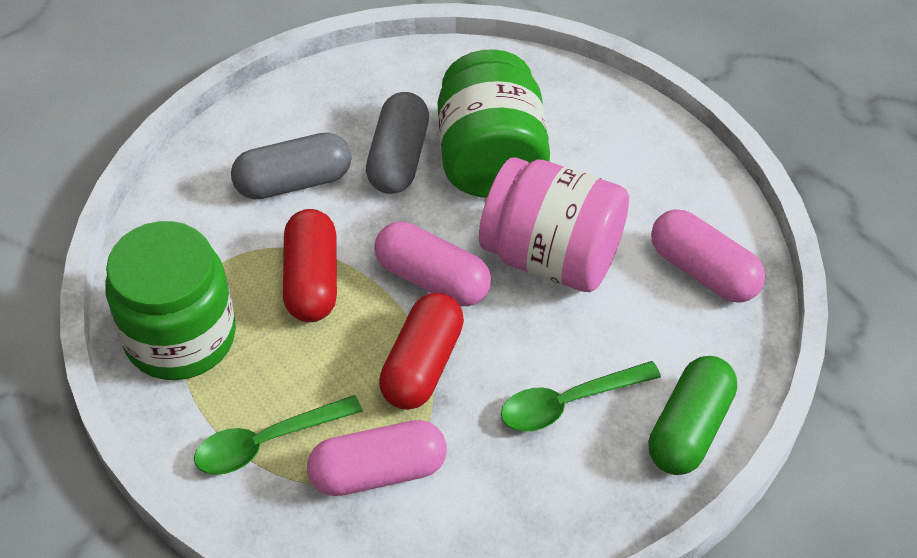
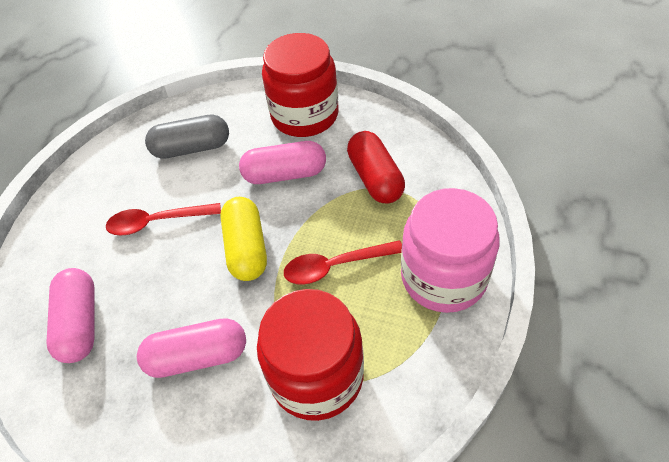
green capsule: 1 -> 0
green jar: 2 -> 0
green spoon: 2 -> 0
grey capsule: 2 -> 1
red capsule: 2 -> 1
red jar: 0 -> 2
red spoon: 0 -> 2
yellow capsule: 0 -> 1

